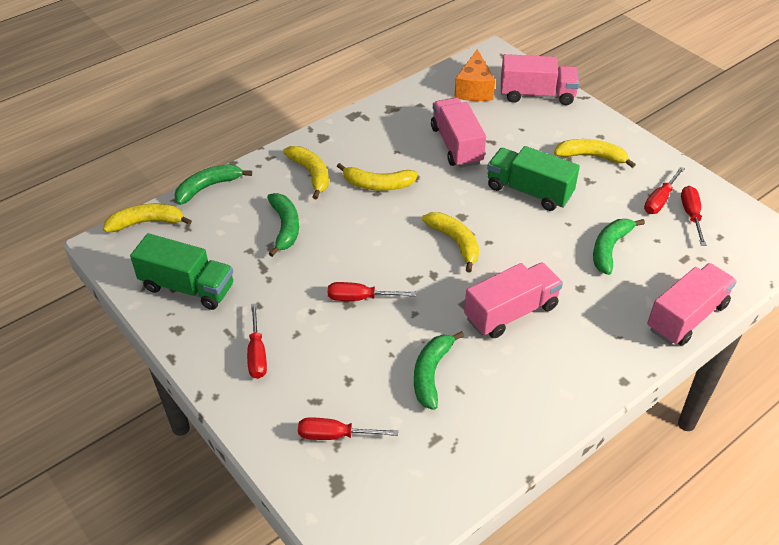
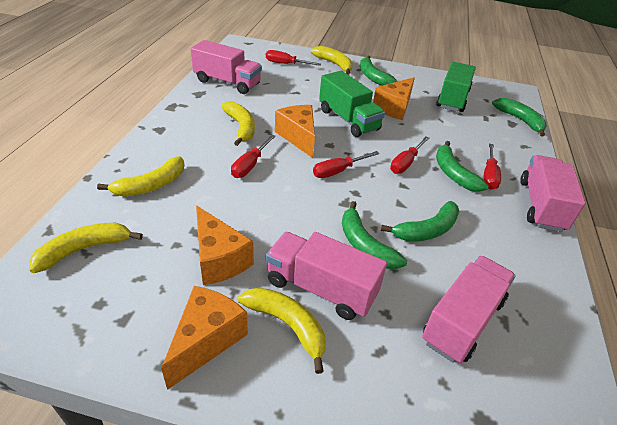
green banana: 4 -> 5
orange cheese: 1 -> 4

